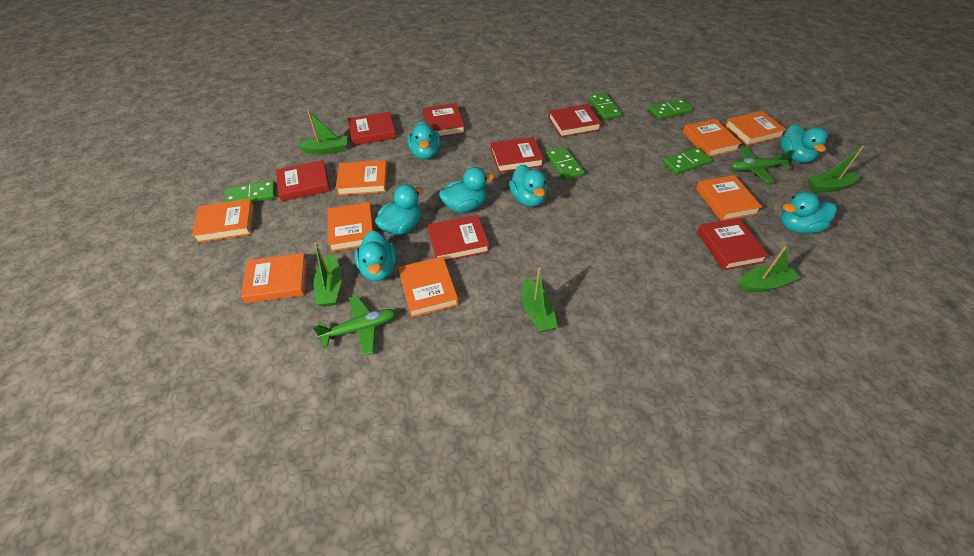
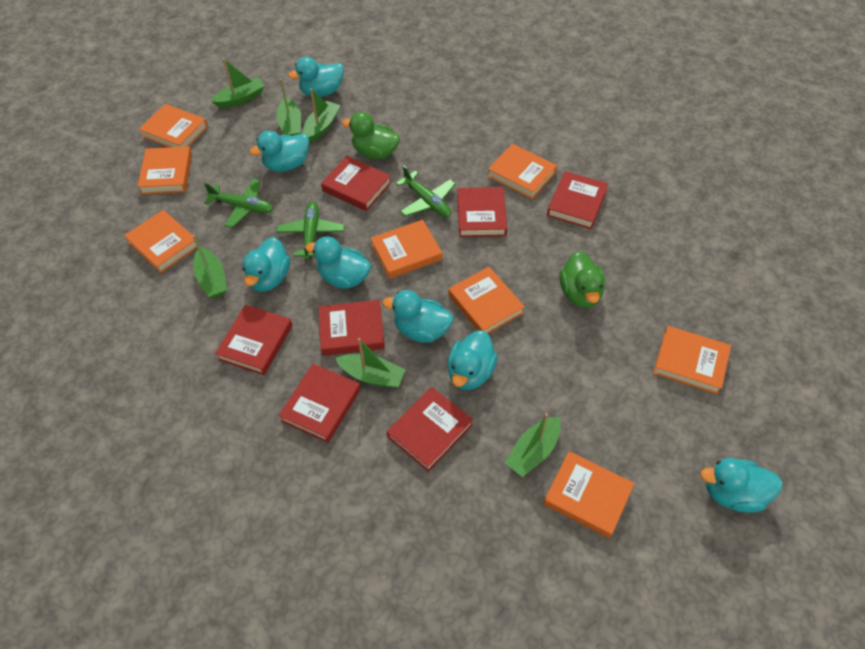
green boat: 5 -> 6
green domino: 5 -> 0
green duck: 0 -> 2
green plane: 2 -> 3

